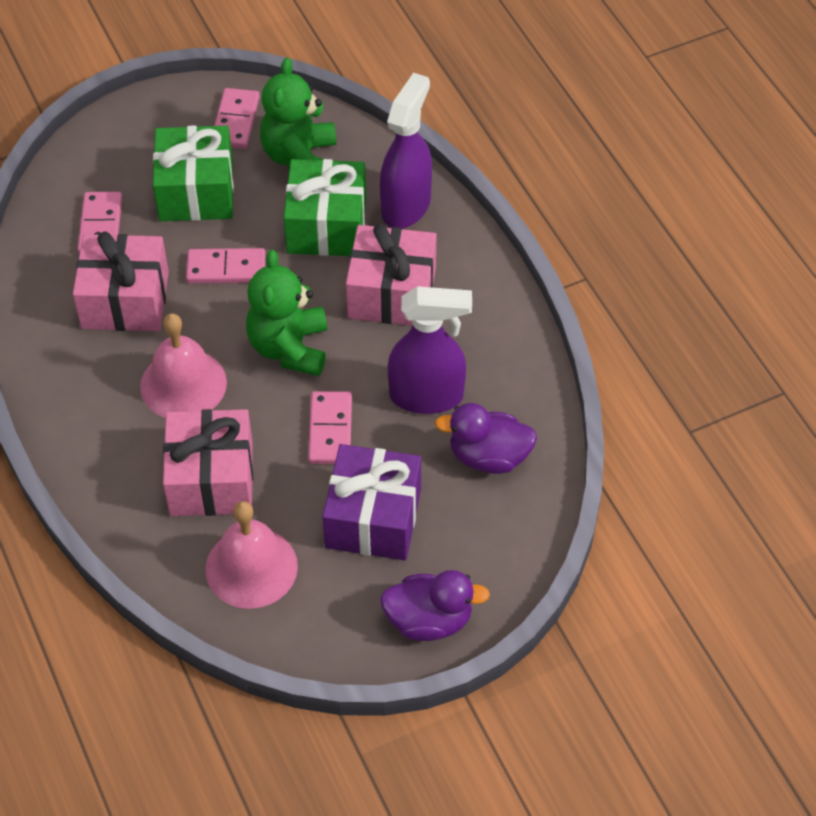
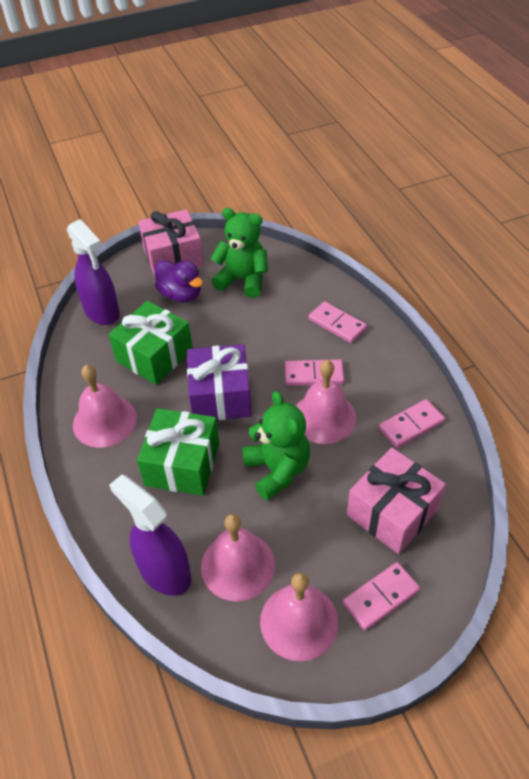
pink bell: 2 -> 4
pink gift: 3 -> 2
purple duck: 2 -> 1

